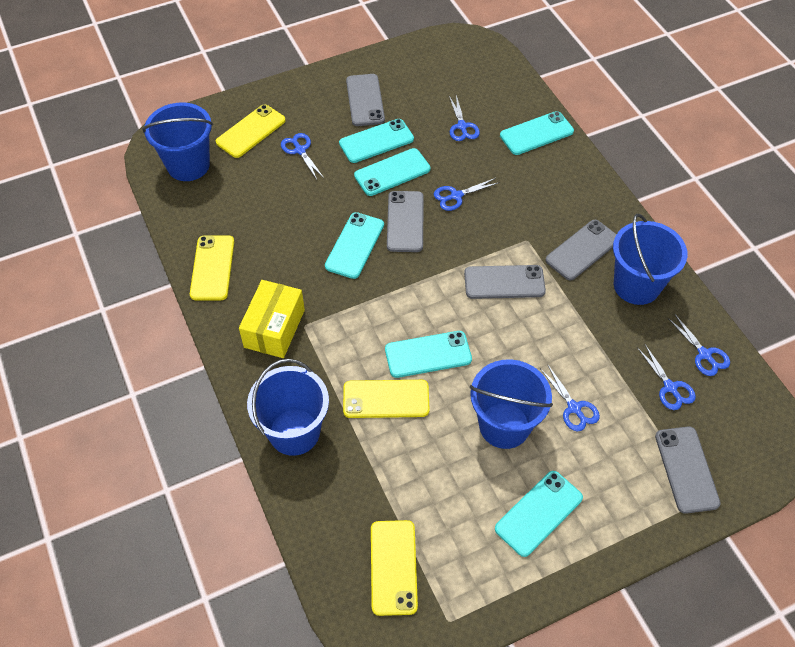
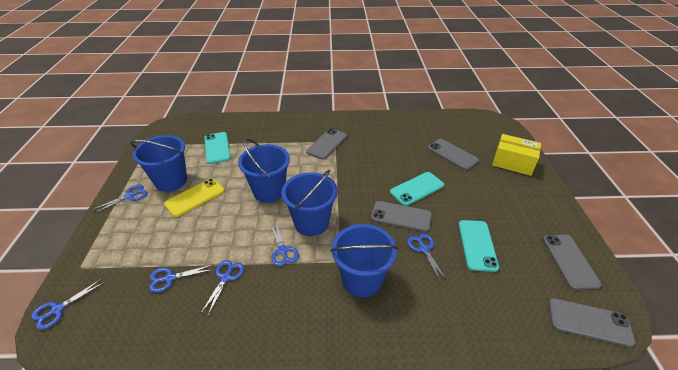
turquoise phone: 6 -> 3
yellow phone: 4 -> 1

